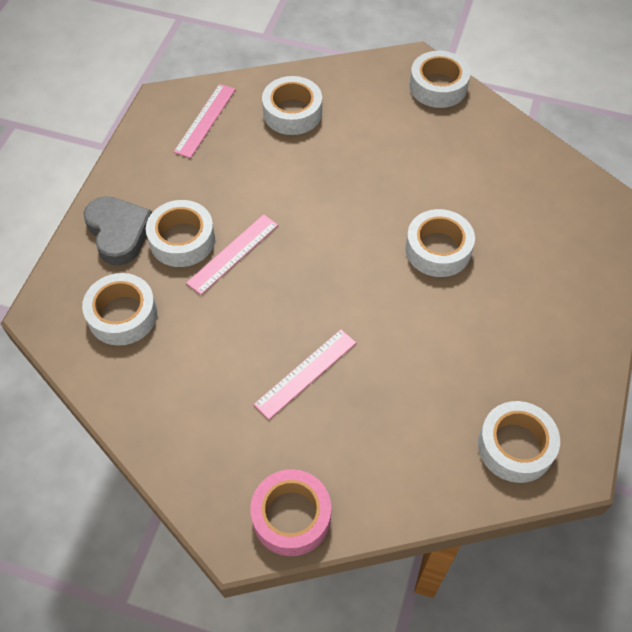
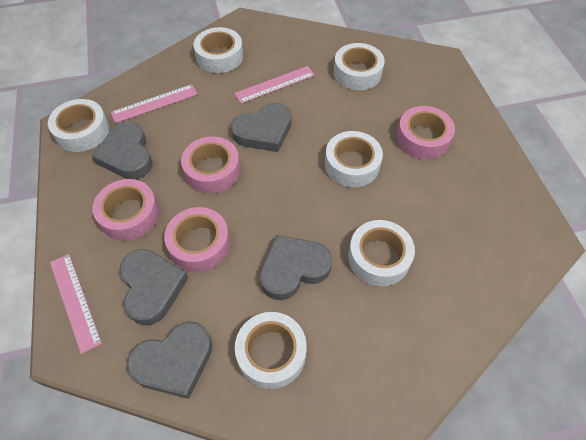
grey heart: 1 -> 5
pink tape: 1 -> 4

